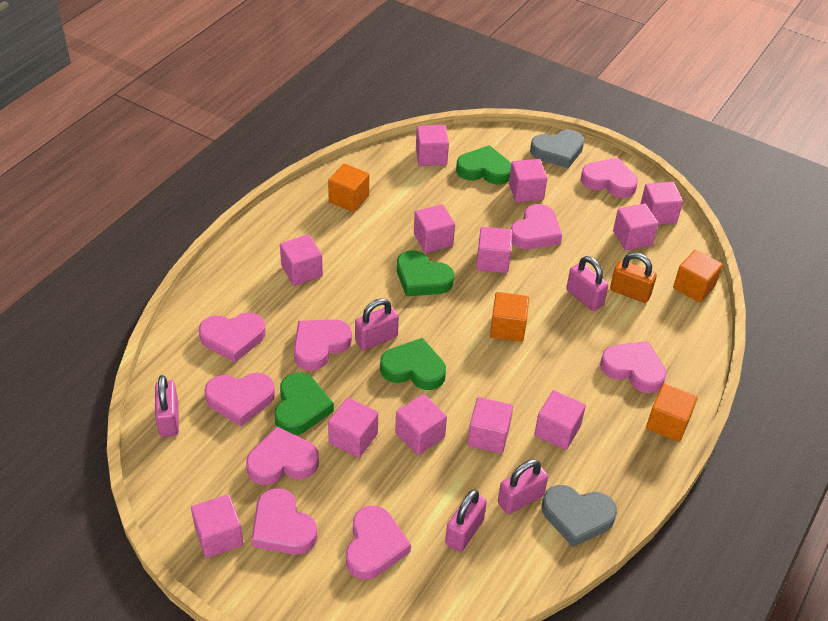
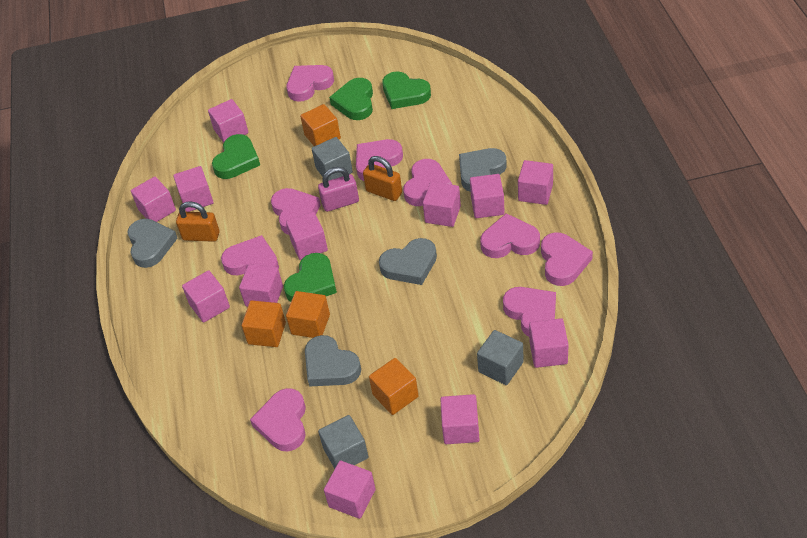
grey cube: 0 -> 3
grey heart: 2 -> 4
orange padlock: 1 -> 2
pink padlock: 5 -> 1

